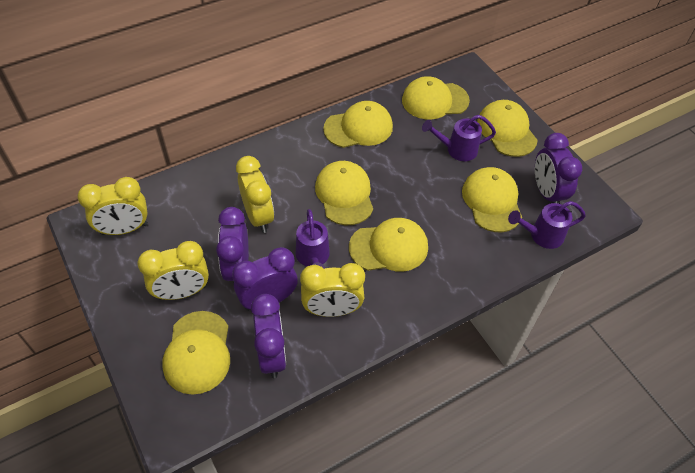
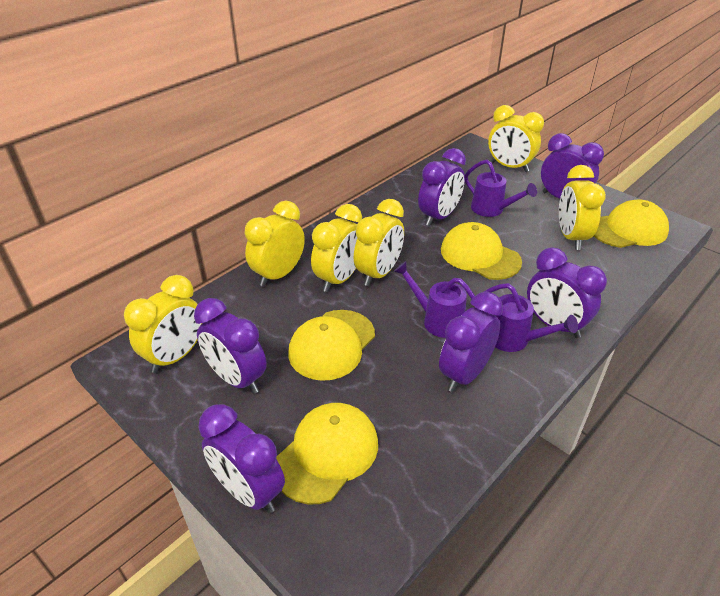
purple clock: 4 -> 6
yellow cap: 7 -> 4
yellow clock: 4 -> 6

